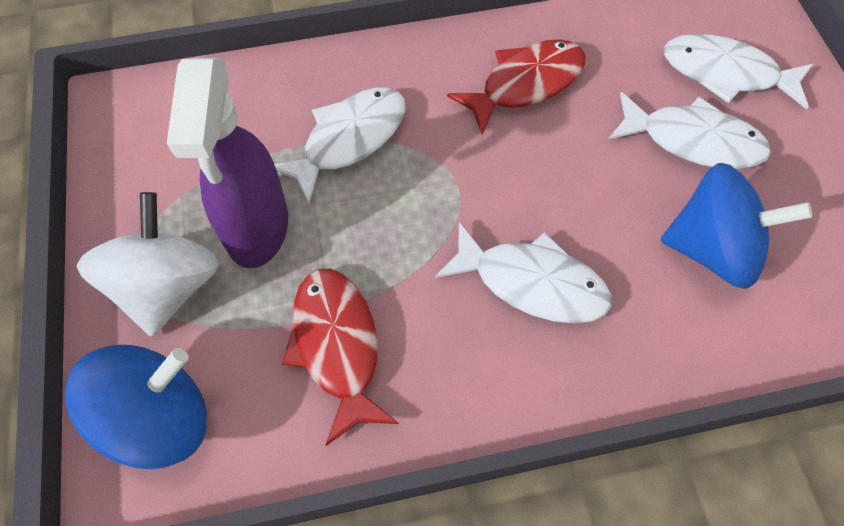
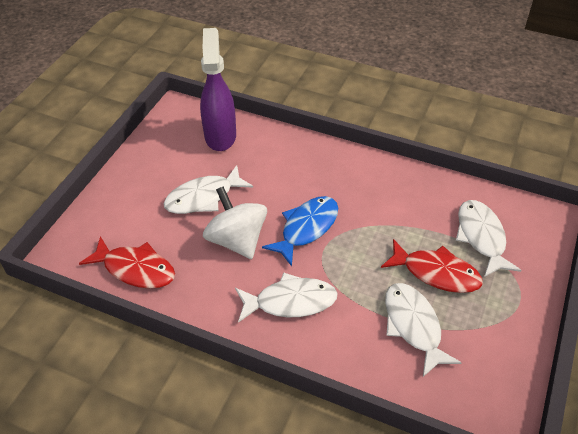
blue fish: 0 -> 1
blue spinning top: 2 -> 0

